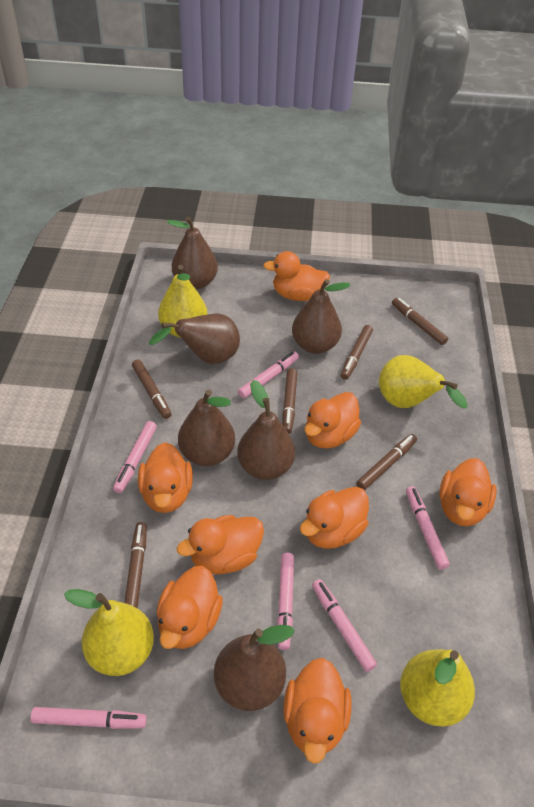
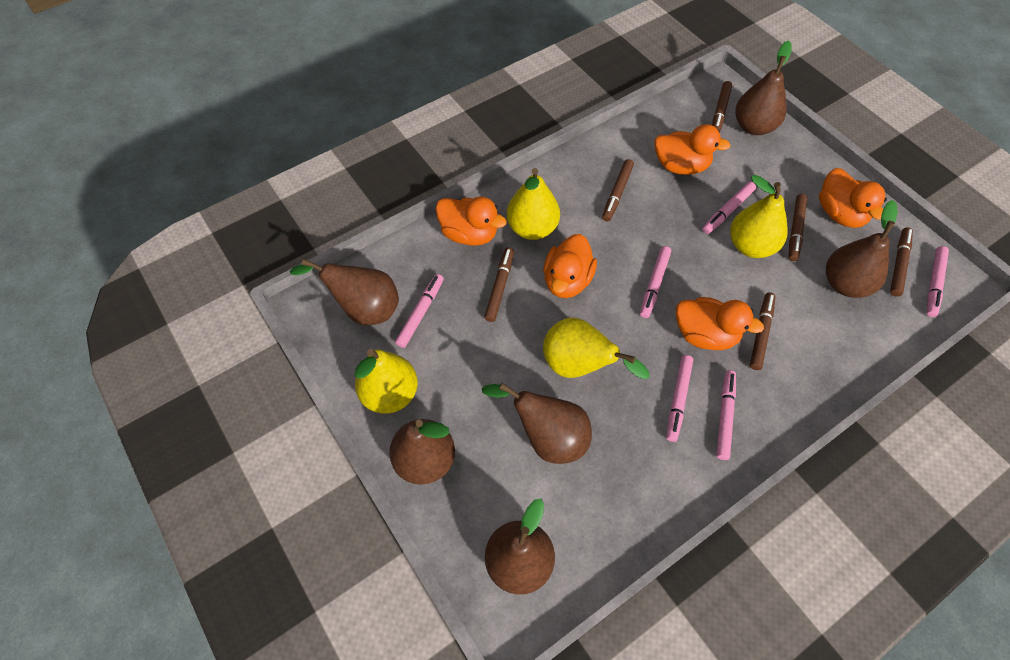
orange duck: 8 -> 5

